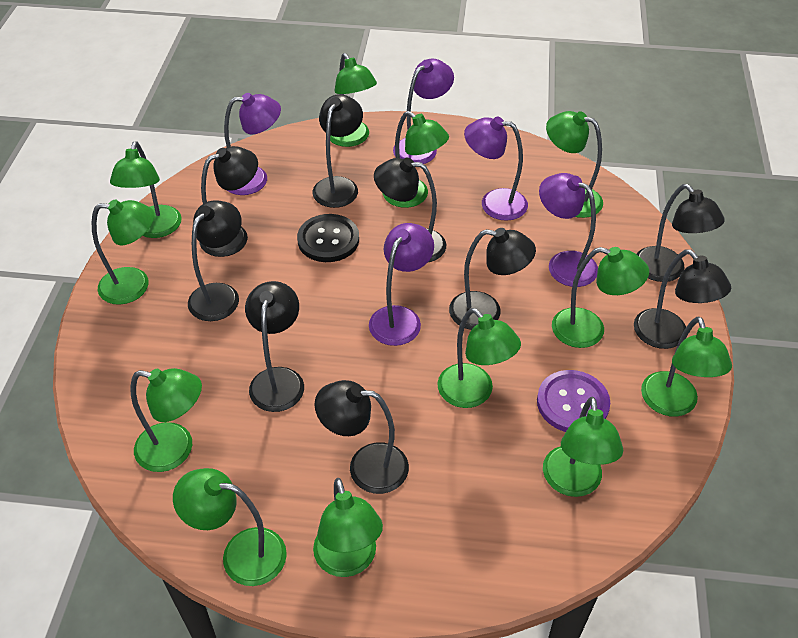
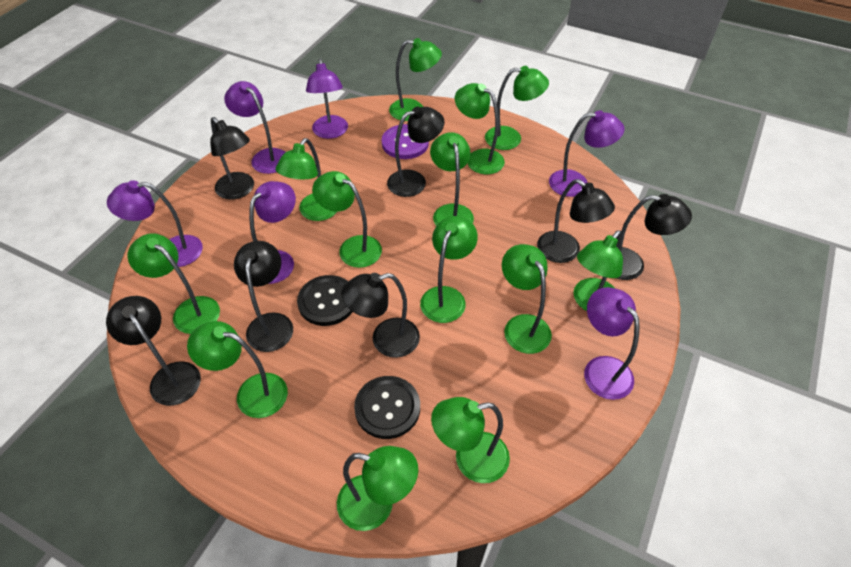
black button: 1 -> 2
black lamp: 9 -> 7
green lamp: 12 -> 13
purple lamp: 5 -> 6

